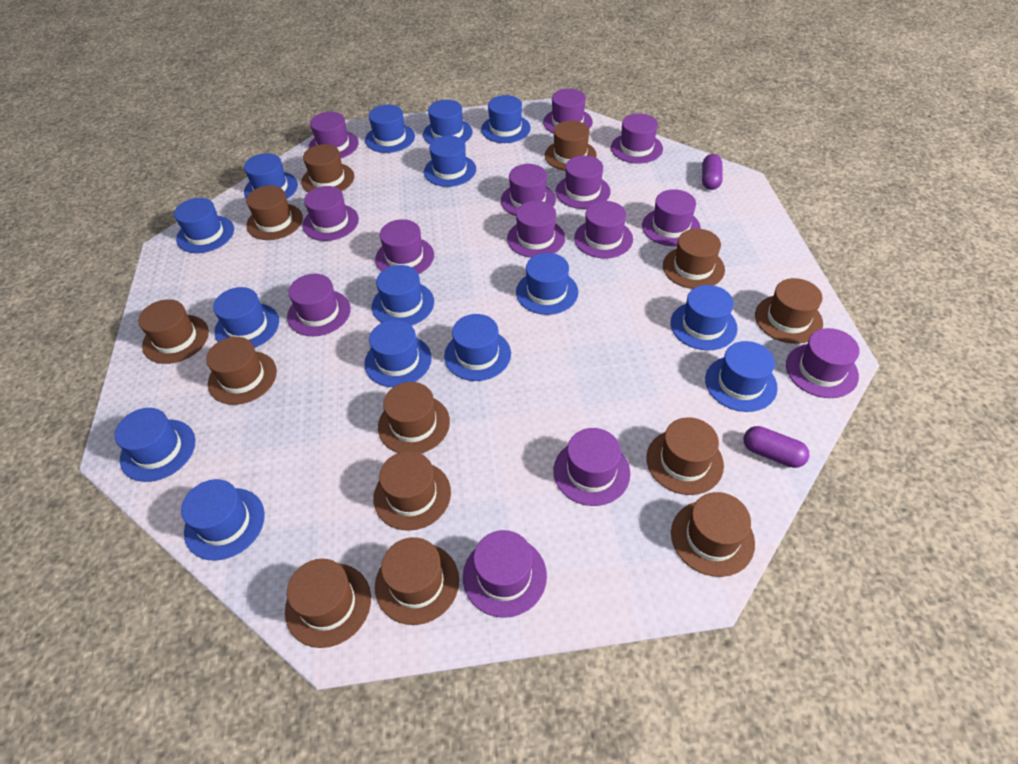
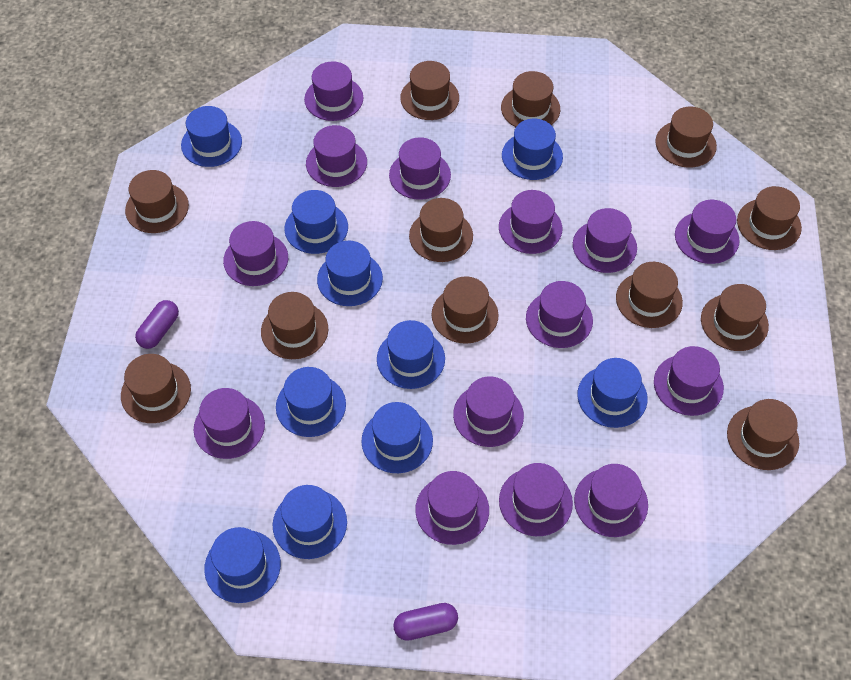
blue hat: 15 -> 10
brown hat: 13 -> 12

